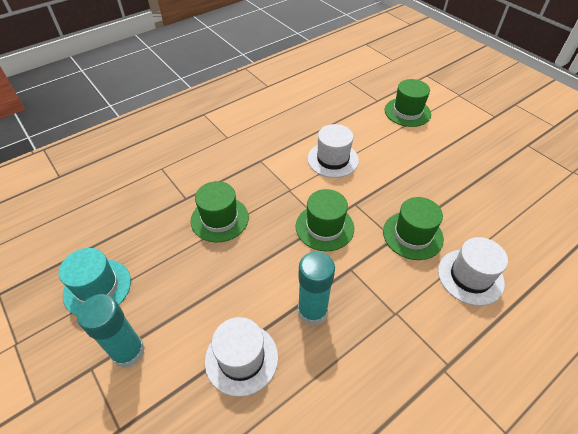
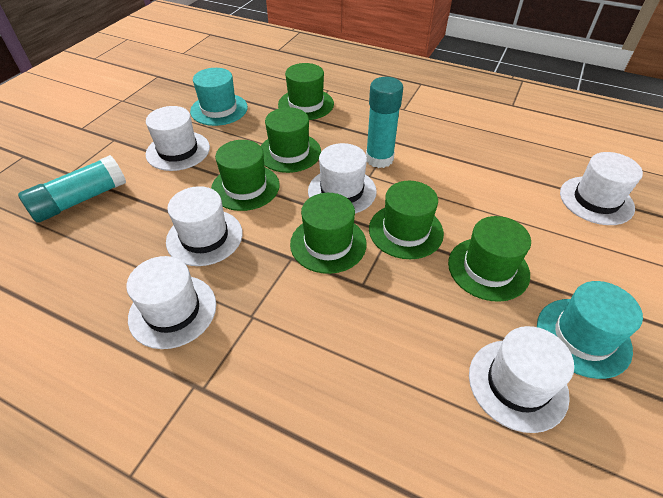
green hat: 4 -> 6
turquoise hat: 1 -> 2
white hat: 3 -> 6

